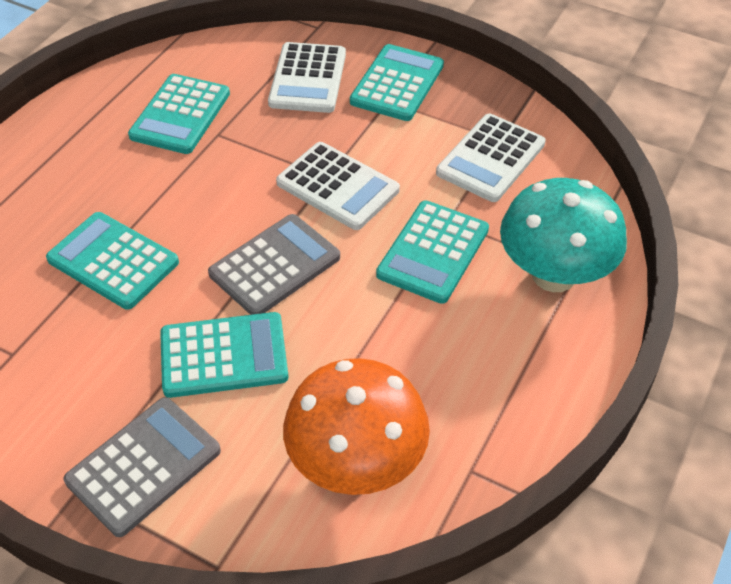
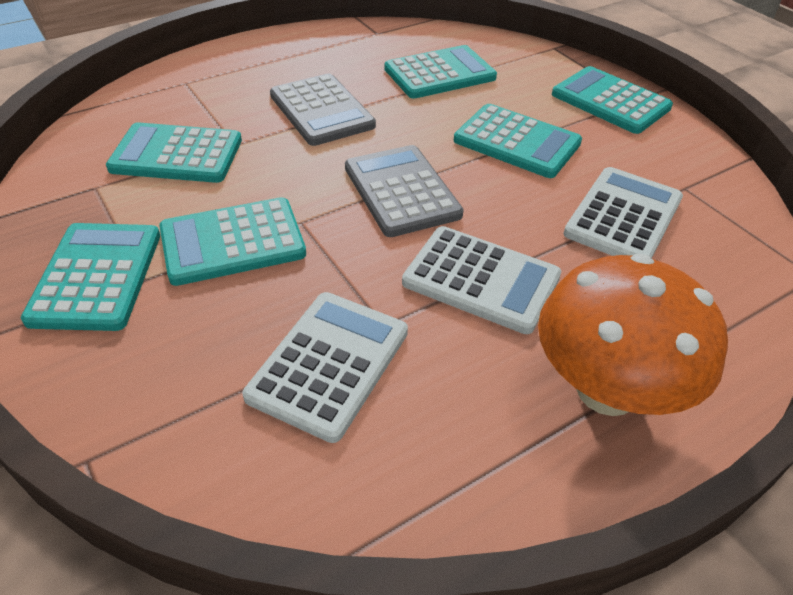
turquoise calculator: 5 -> 6
turquoise mushroom: 1 -> 0

